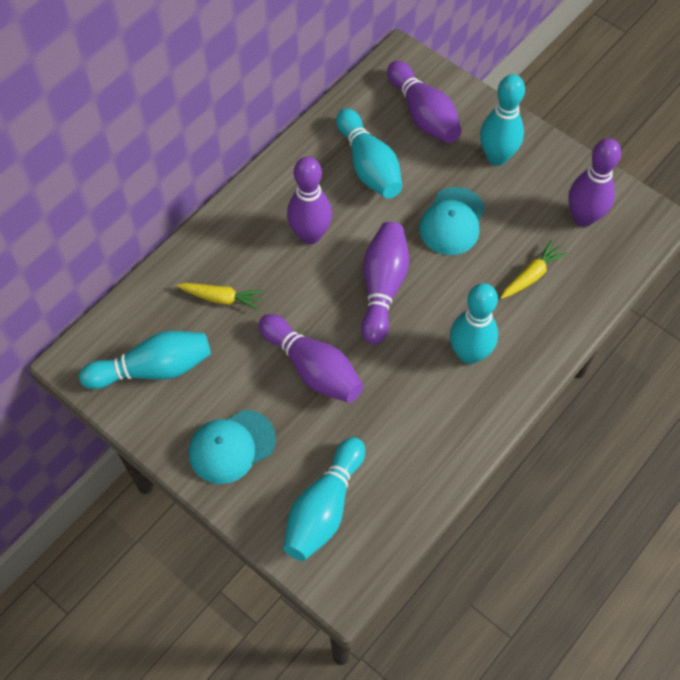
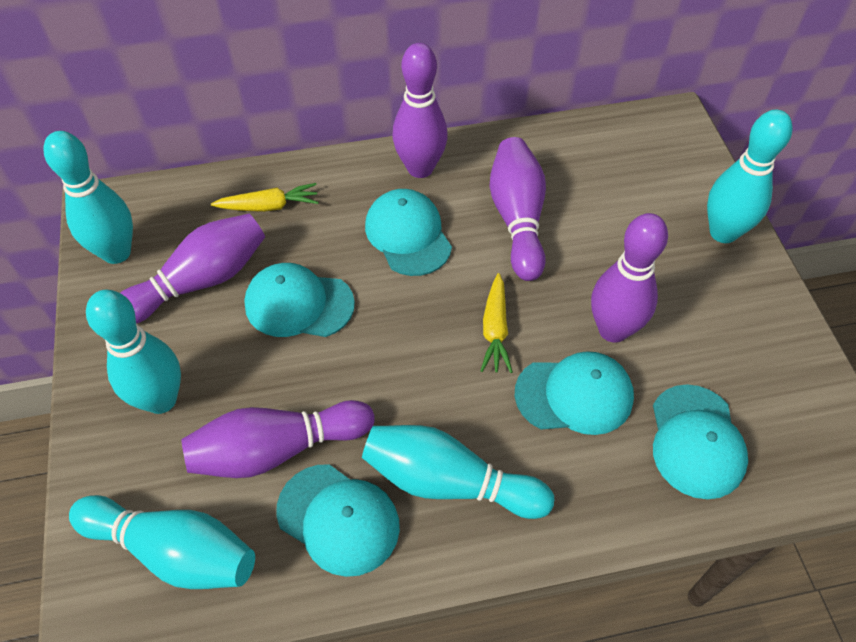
turquoise cap: 2 -> 5

